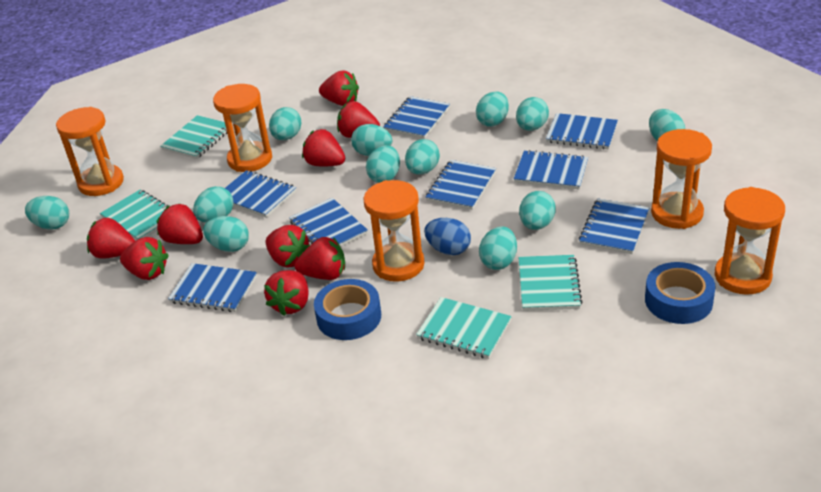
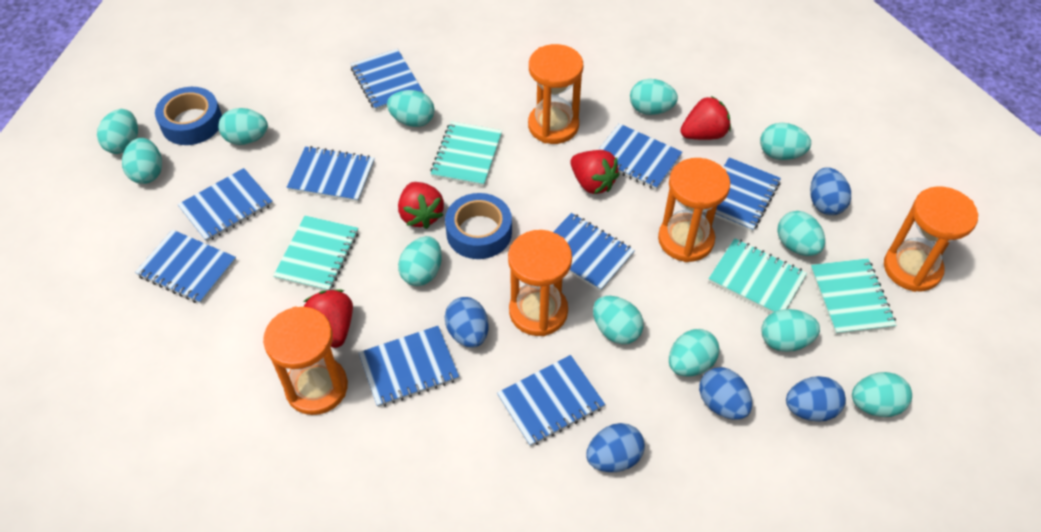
blue egg: 1 -> 5
blue notebook: 8 -> 9
red strawberry: 9 -> 4

